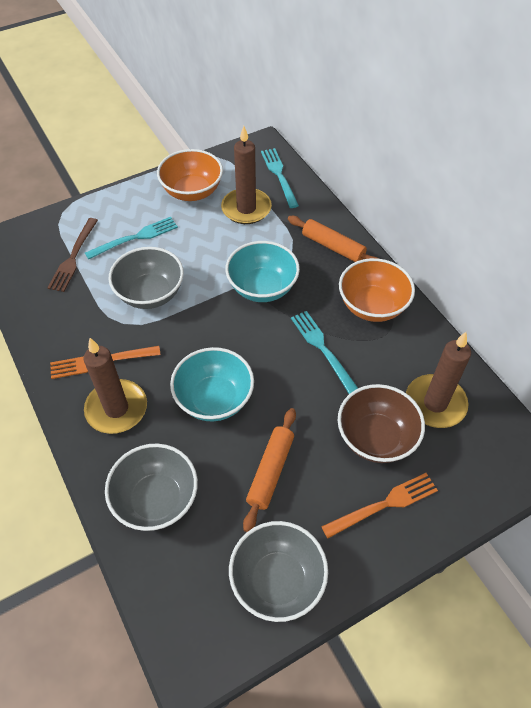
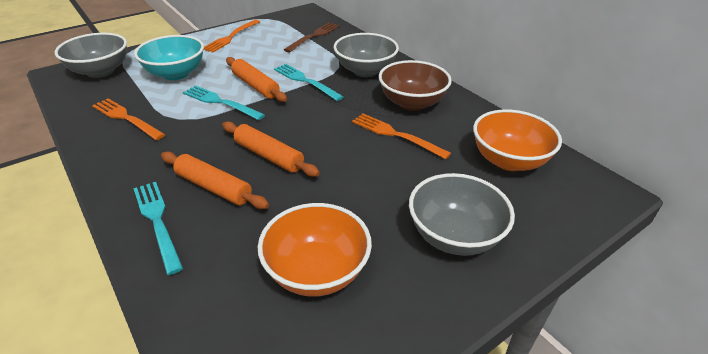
brown candle: 3 -> 0
orange fork: 2 -> 3
orange rolling pin: 2 -> 3
turquoise bowl: 2 -> 1

